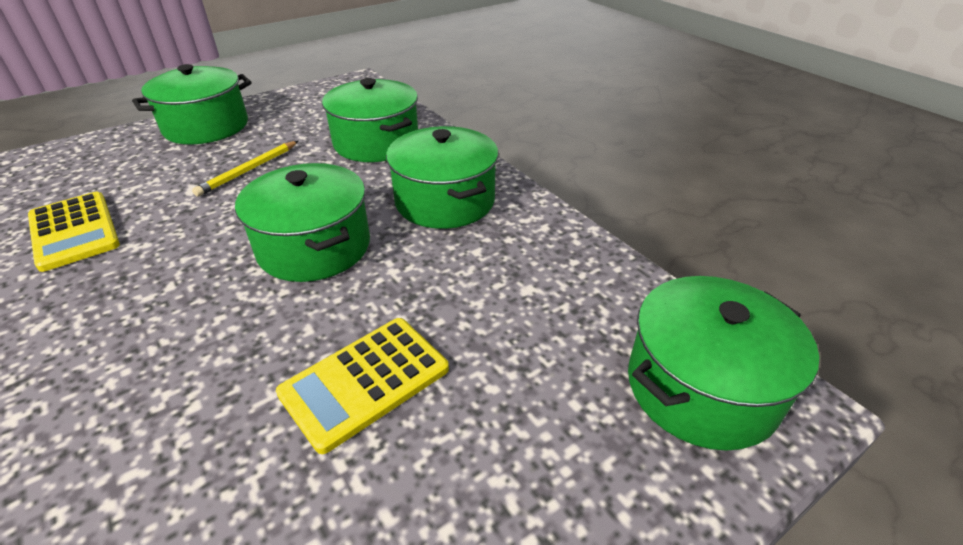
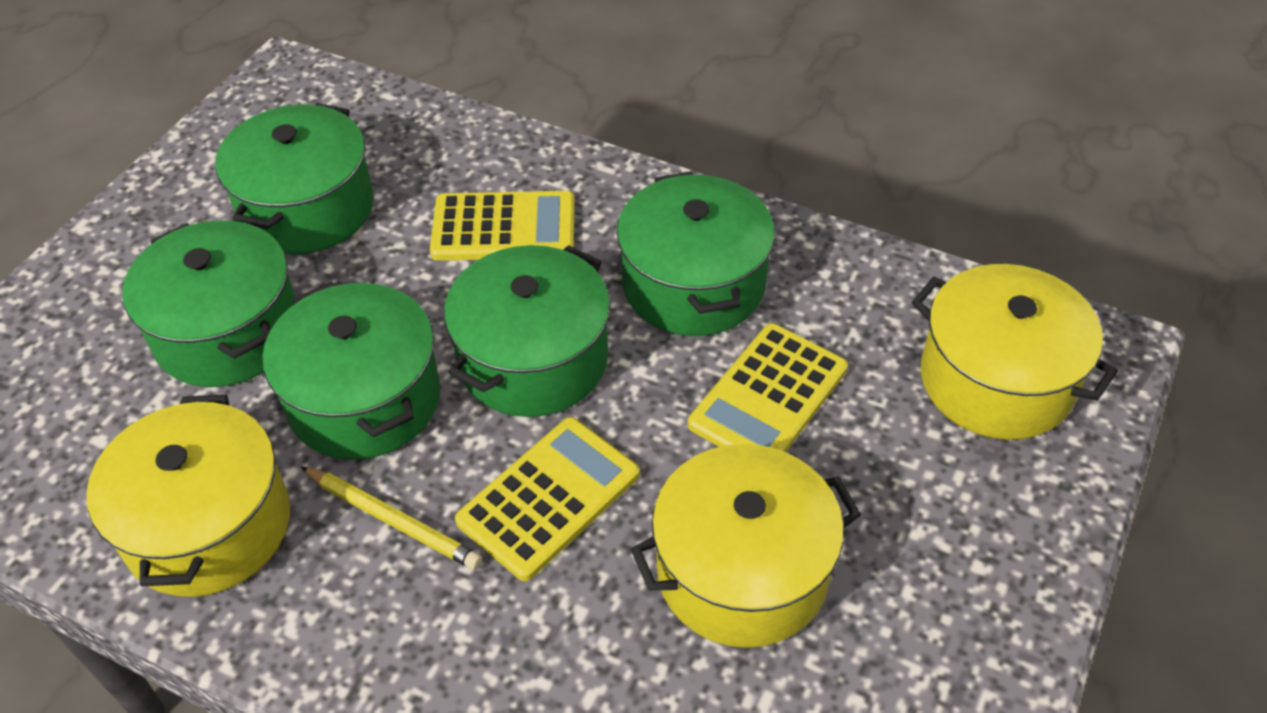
yellow calculator: 2 -> 3
yellow pot: 0 -> 3

